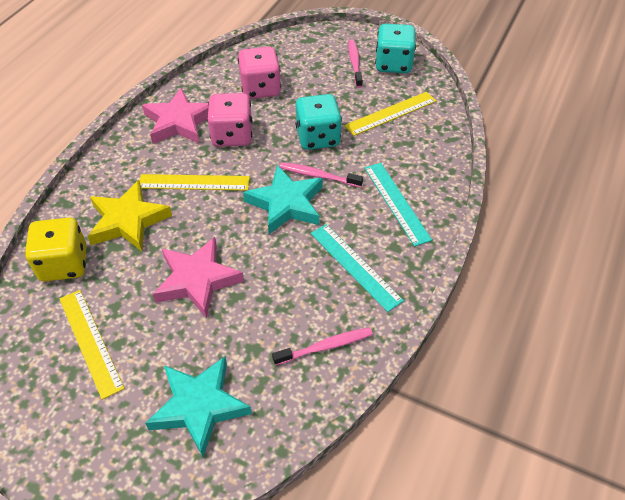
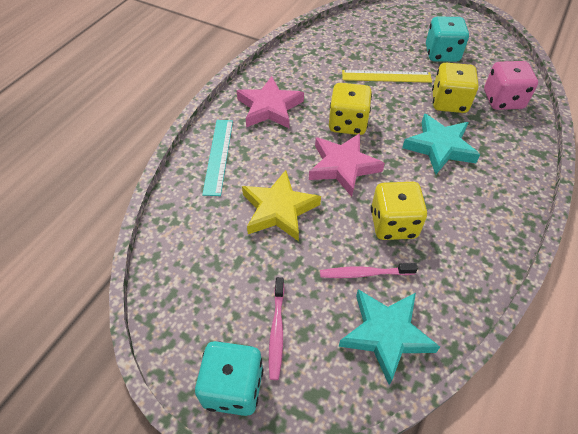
pink dice: 2 -> 1
pink toothbrush: 3 -> 2
turquoise ruler: 2 -> 1
yellow dice: 1 -> 3
yellow ruler: 3 -> 1

